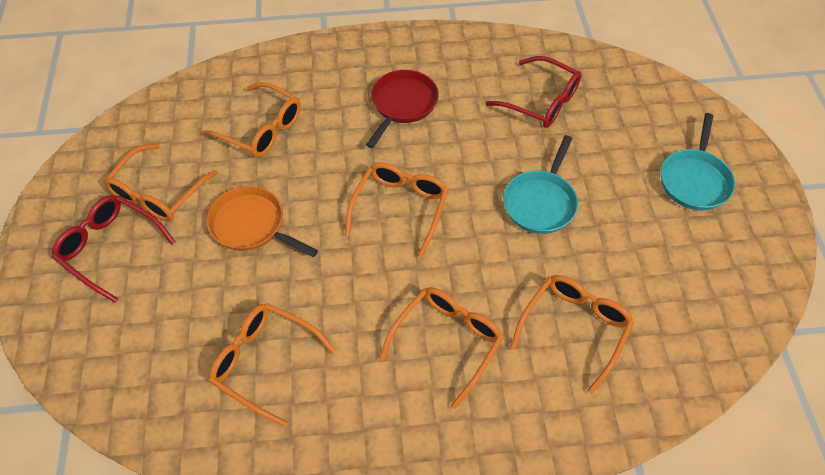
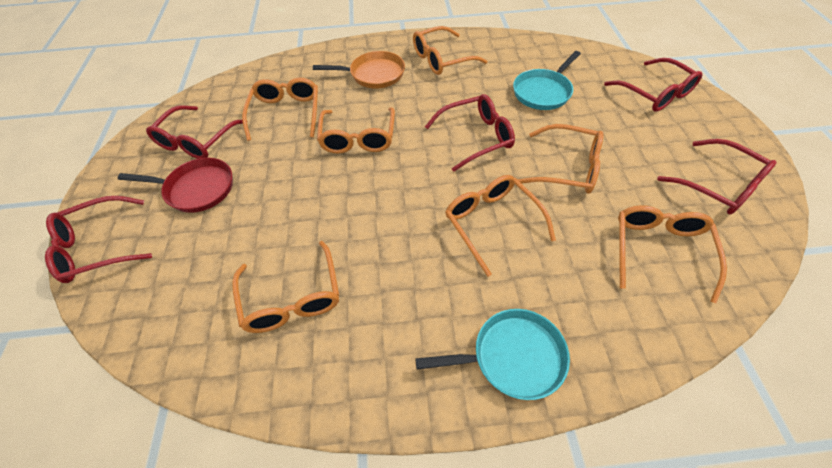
orange glasses: 6 -> 7
red glasses: 2 -> 5

